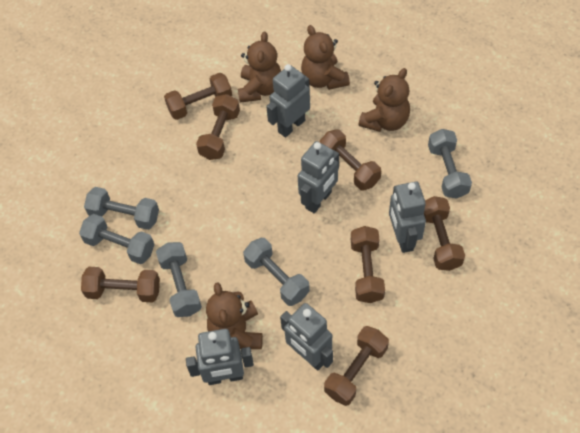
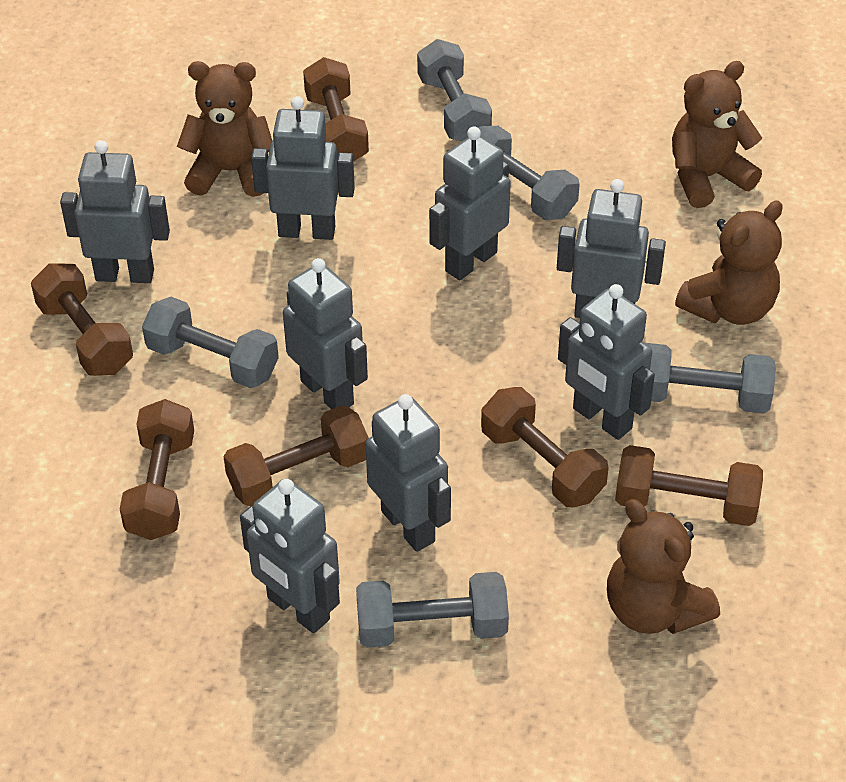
brown dumbbell: 7 -> 6
grey robot: 5 -> 8

